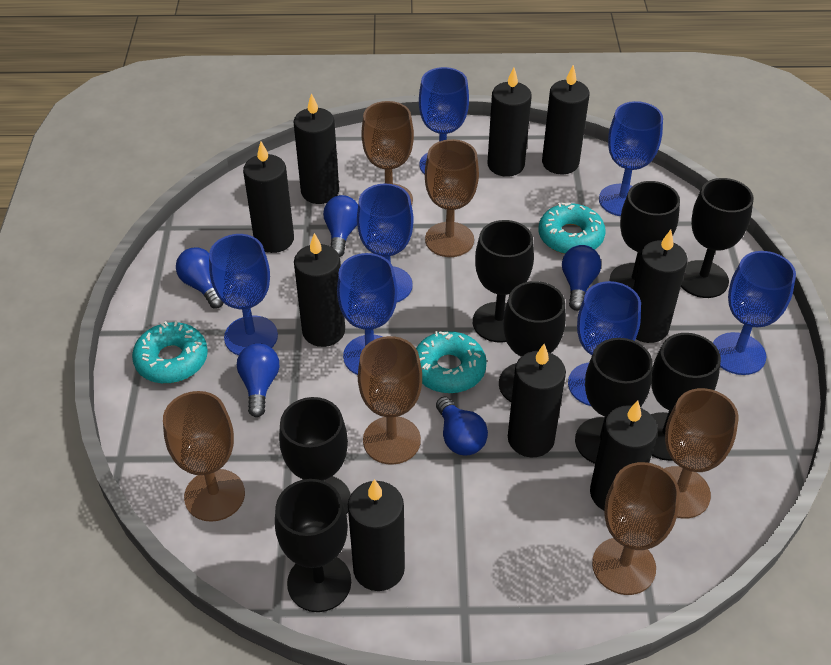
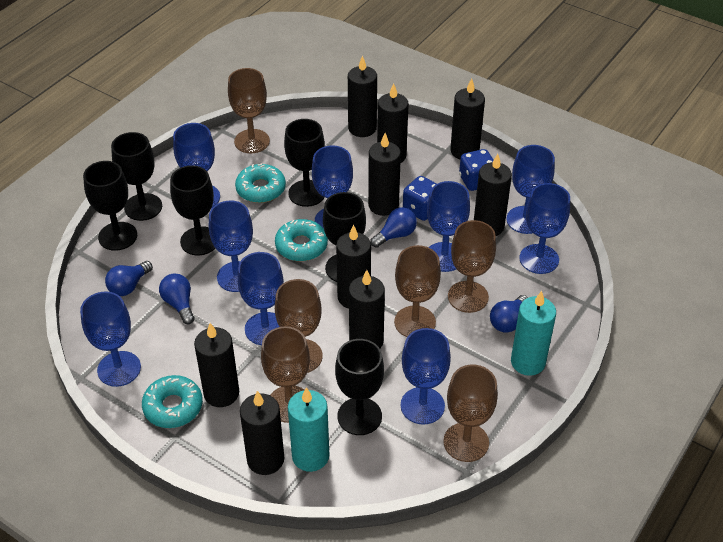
black goblet: 8 -> 6
blue dice: 0 -> 2
blue goblet: 7 -> 9
blue light bulb: 5 -> 4
turquoise candle: 0 -> 2

